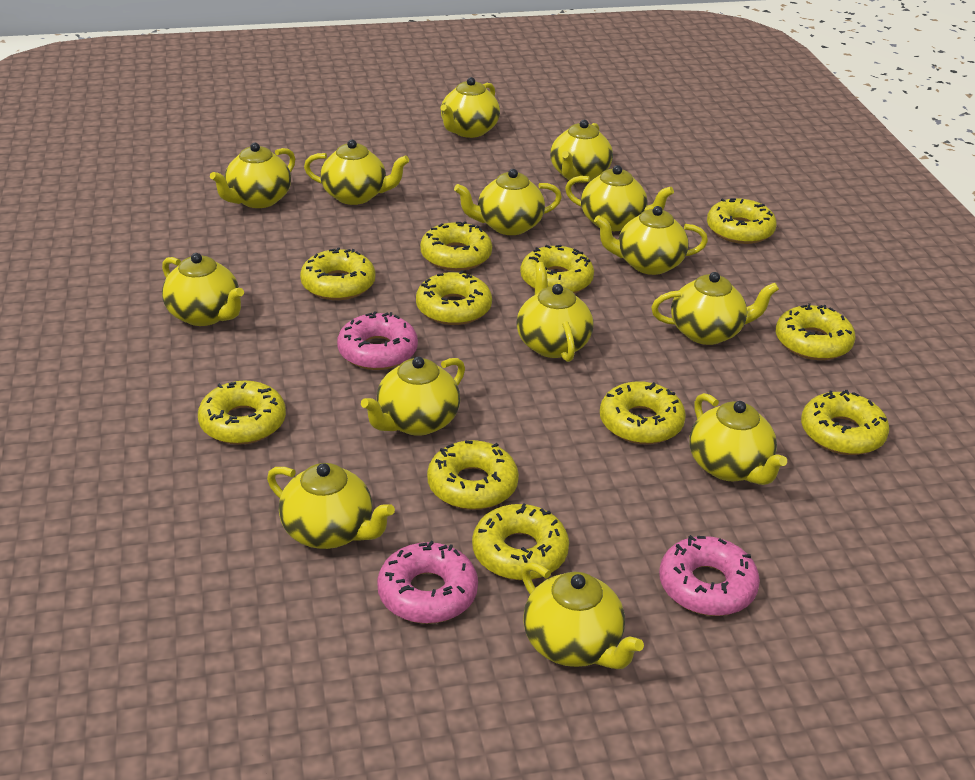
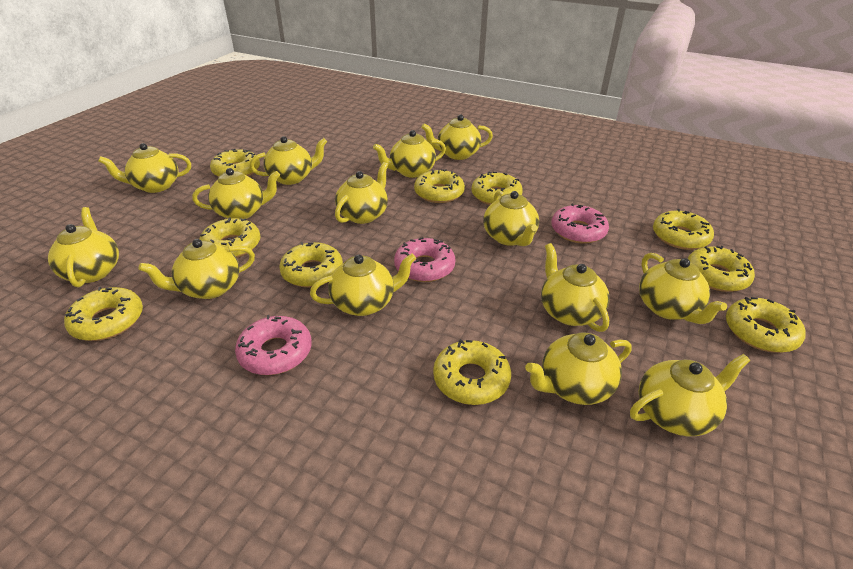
yellow donut: 11 -> 10

